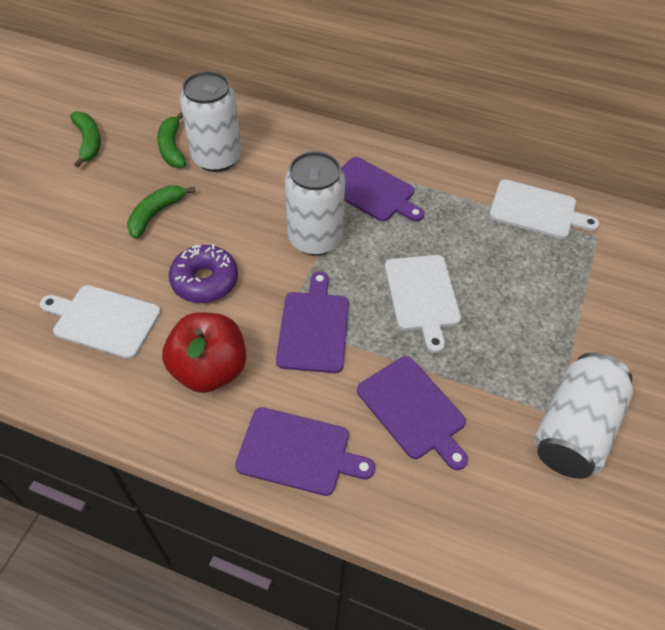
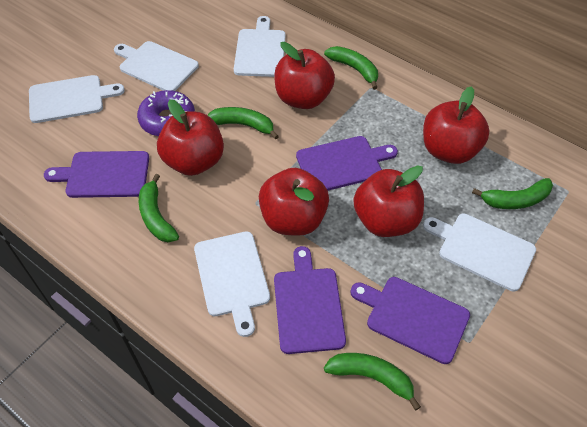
green banana: 3 -> 5
red apple: 1 -> 5
white can: 3 -> 0
white cutting board: 3 -> 5

